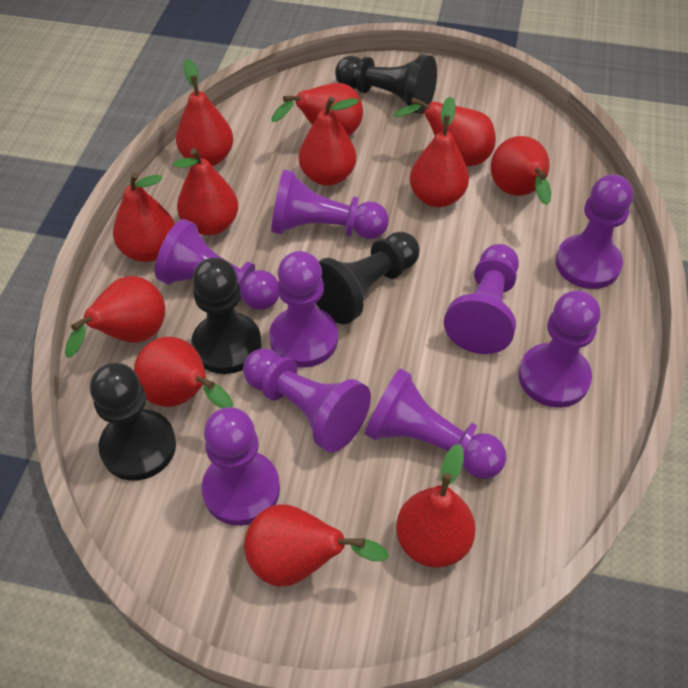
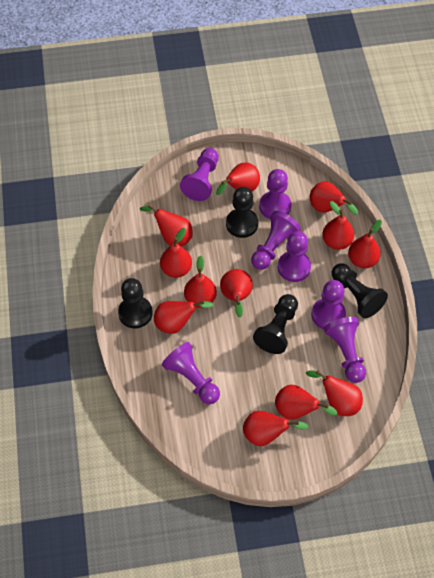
purple pawn: 9 -> 7

